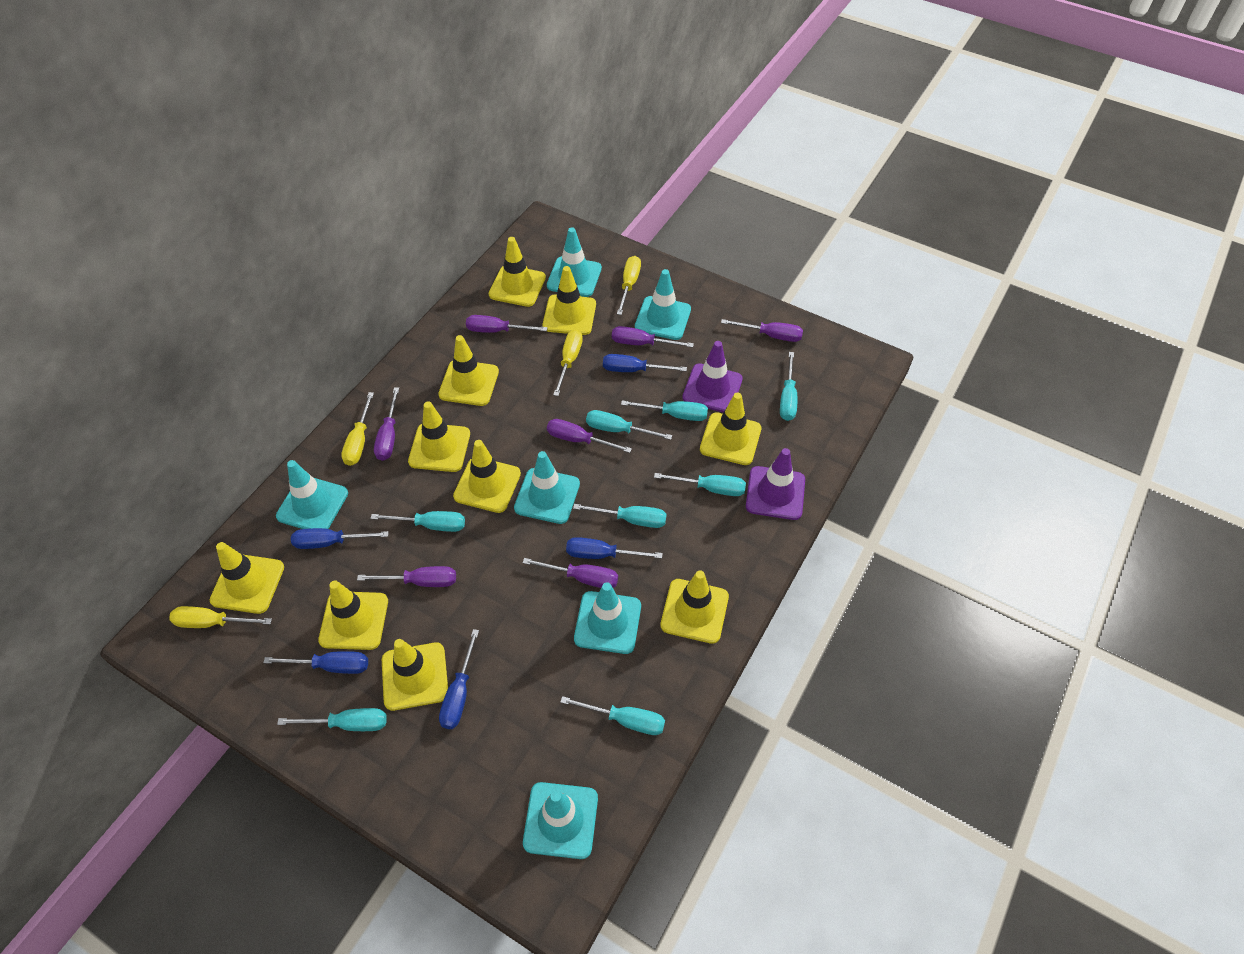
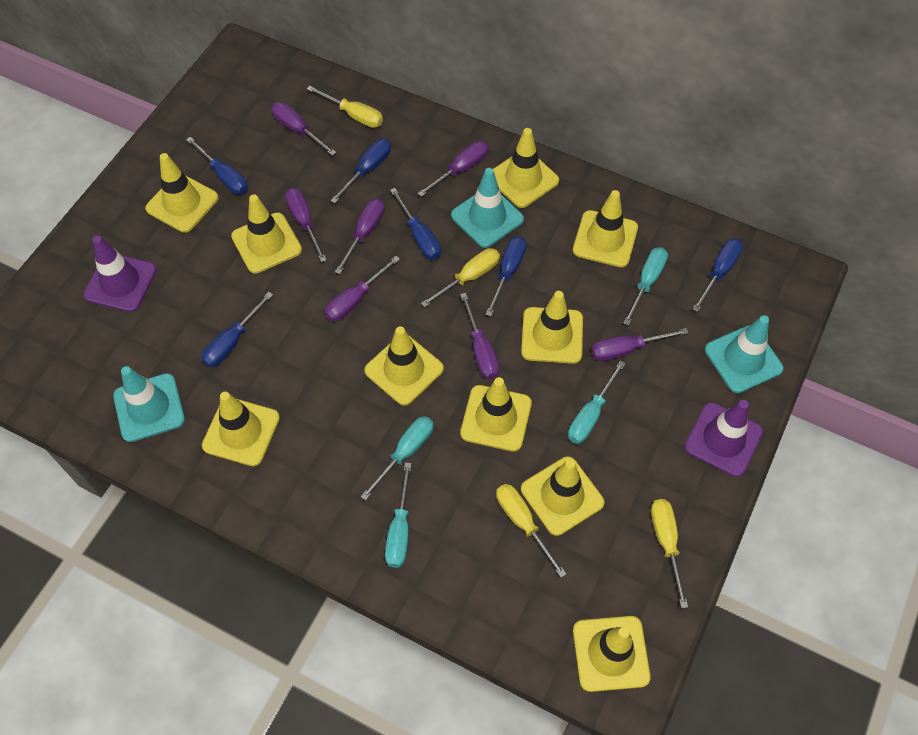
blue screwdriver: 5 -> 6
turquoise screwdriver: 8 -> 4
turquoise traffic cone: 6 -> 3

